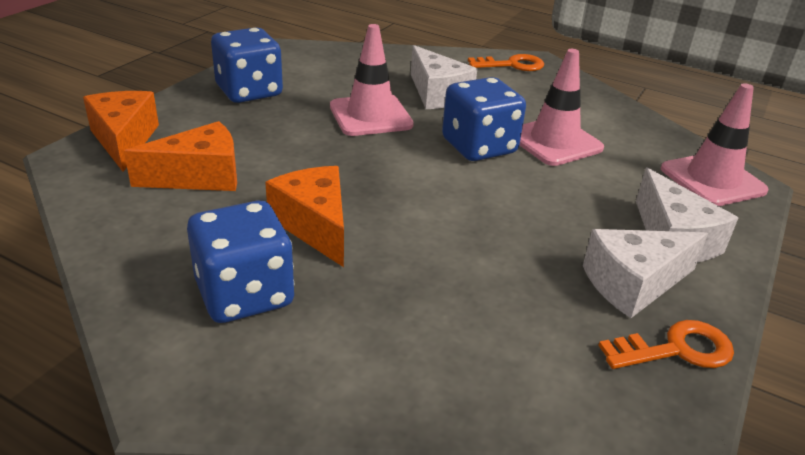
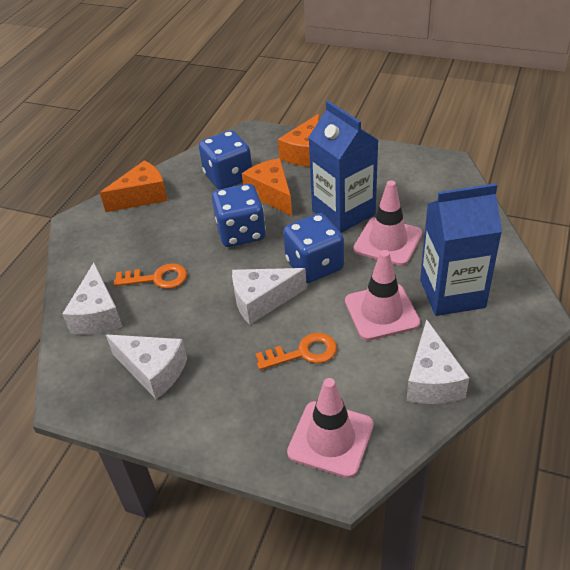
blue carton: 0 -> 2
white cheese: 3 -> 4

